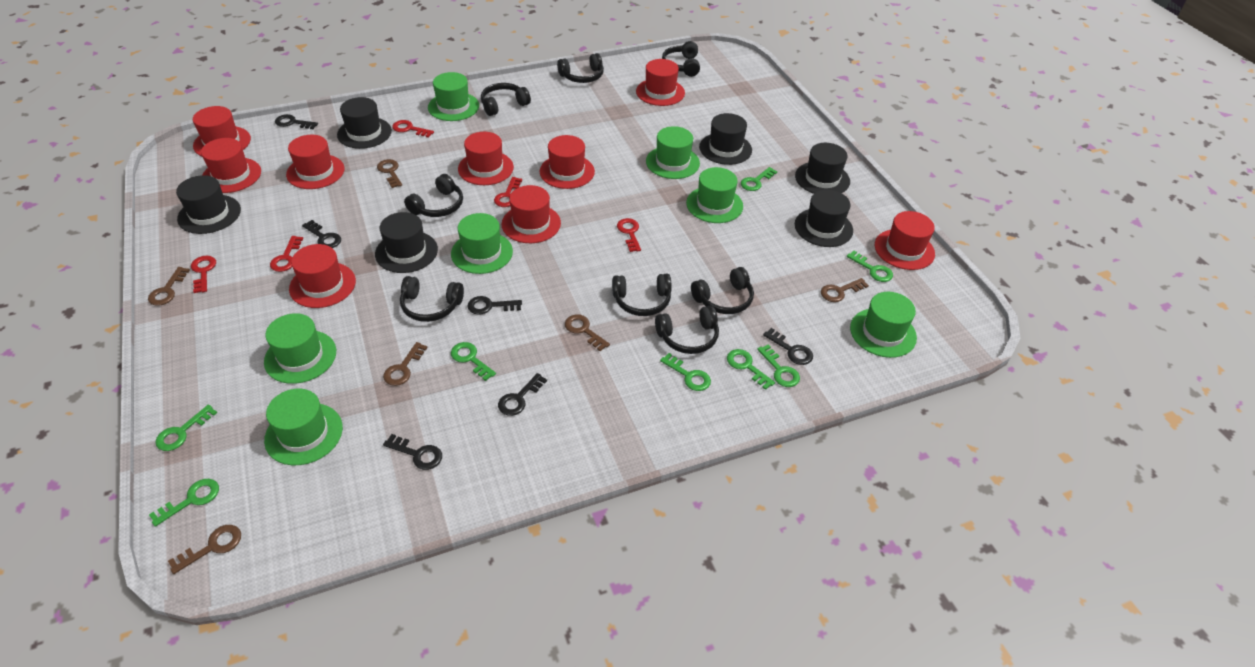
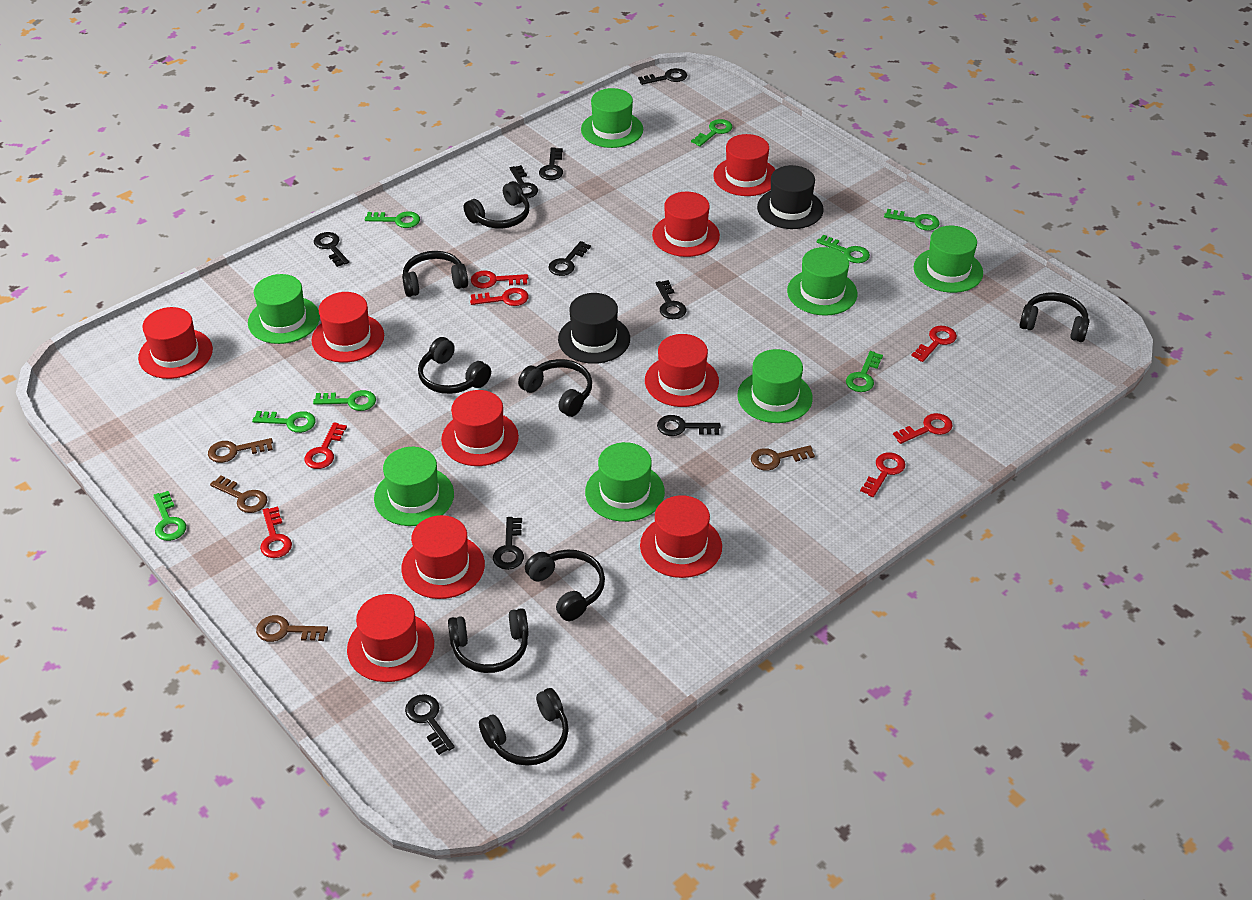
black hat: 6 -> 2
black key: 6 -> 9
brown key: 6 -> 4
red key: 5 -> 7

